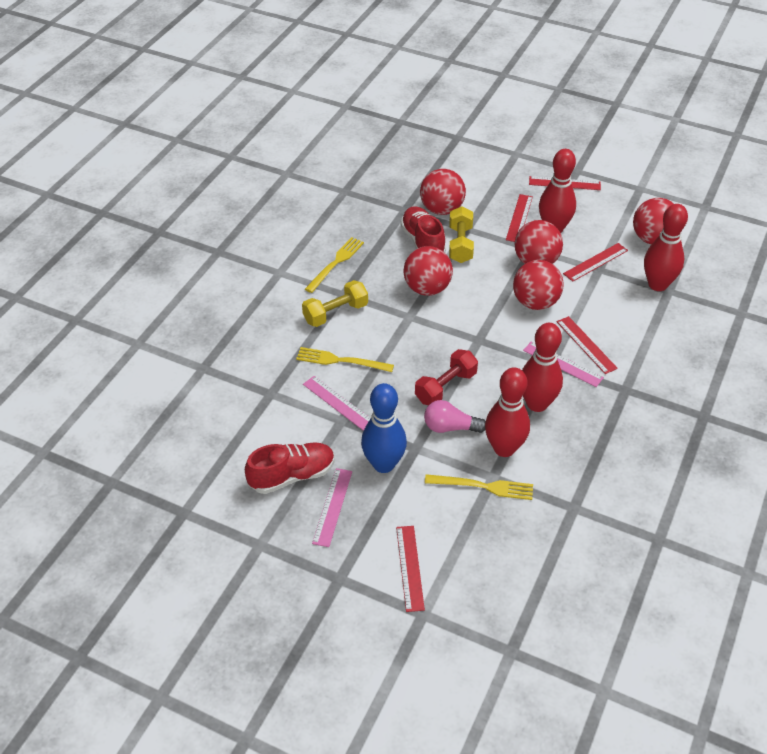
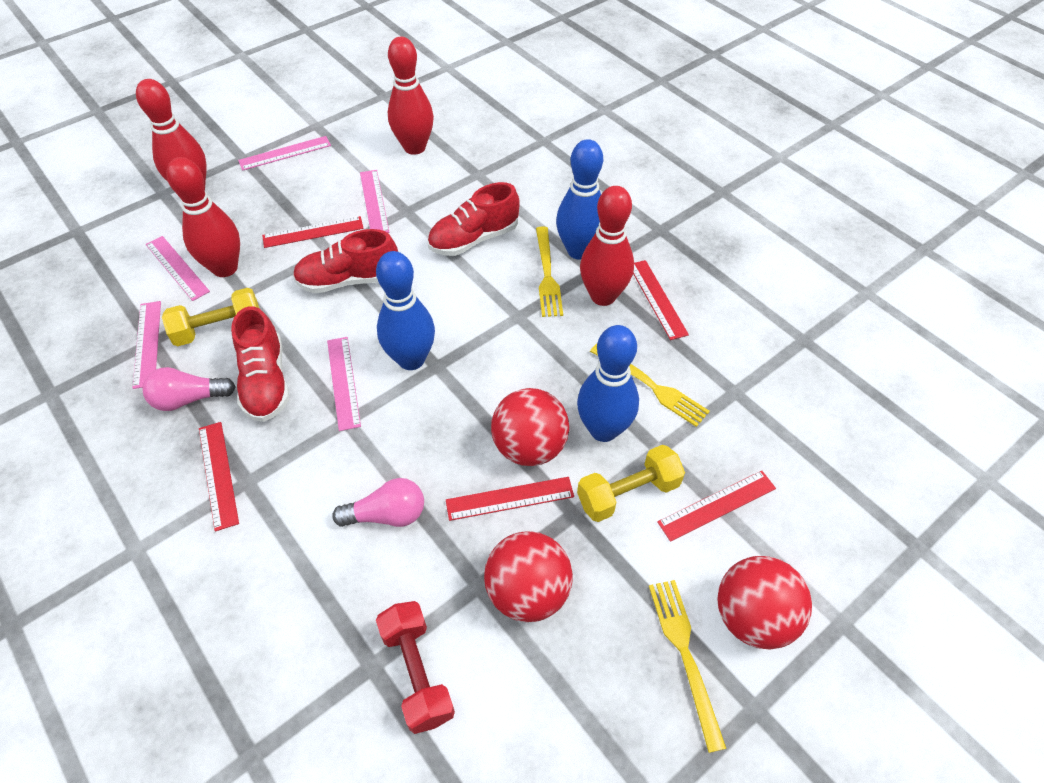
blue bowling pin: 1 -> 3
pink light bulb: 1 -> 2
pink ruler: 3 -> 5
red ball: 5 -> 3
red shoe: 2 -> 3

